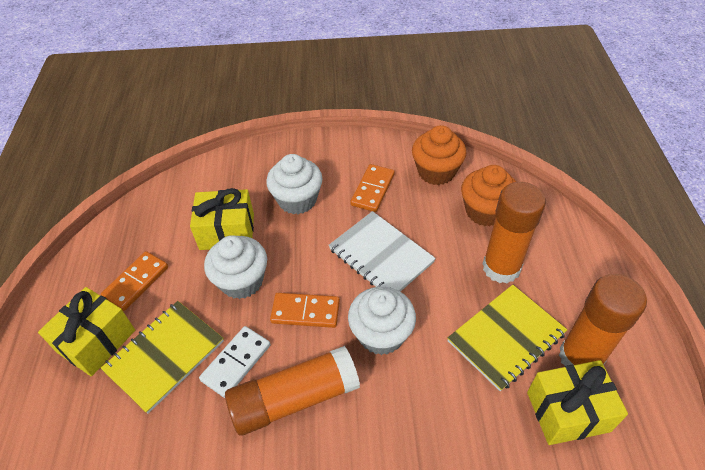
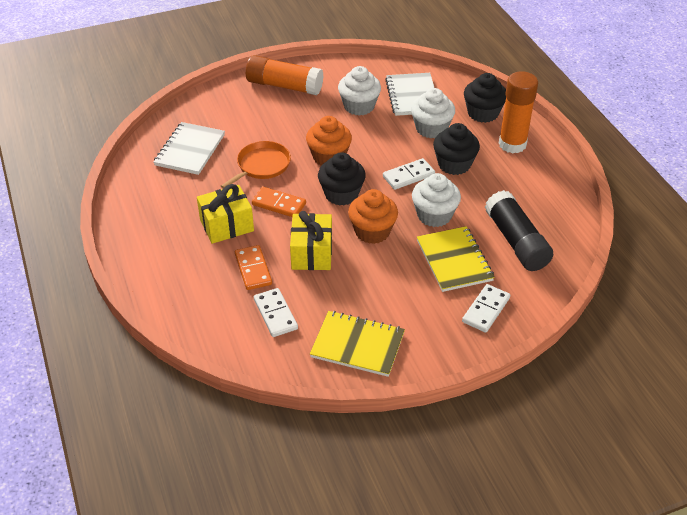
black cupcake: 0 -> 3
black glue stick: 0 -> 1
orange domino: 3 -> 2
orange glue stick: 3 -> 2
orange pan: 0 -> 1
white domino: 1 -> 3
white notebook: 1 -> 2
yellow gift: 3 -> 2

